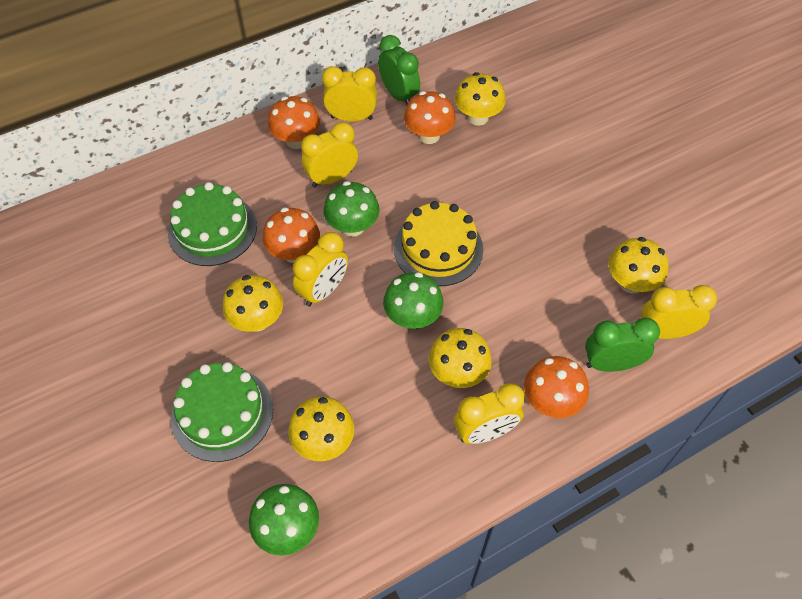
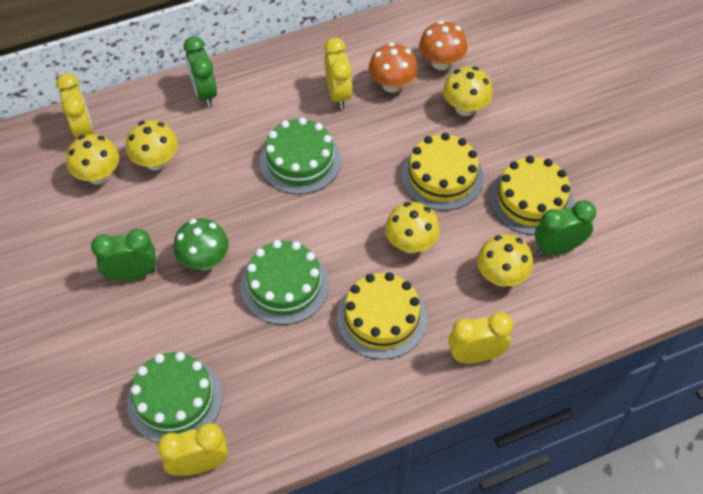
green cake: 2 -> 3
green clock: 2 -> 3
green mushroom: 3 -> 1
orange mushroom: 4 -> 2
yellow cake: 1 -> 3
yellow clock: 5 -> 4

